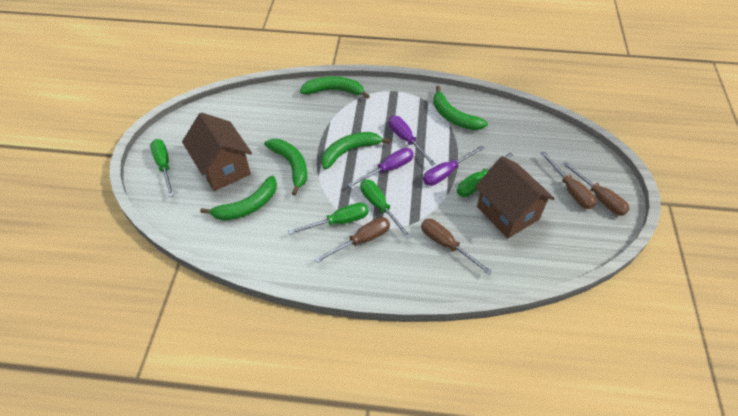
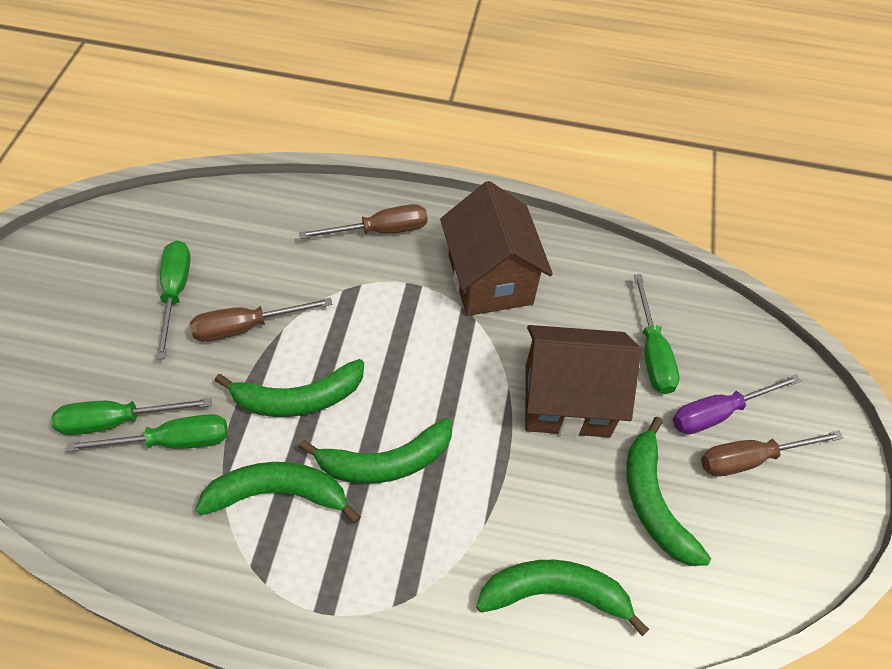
brown screwdriver: 4 -> 3
purple screwdriver: 3 -> 1

